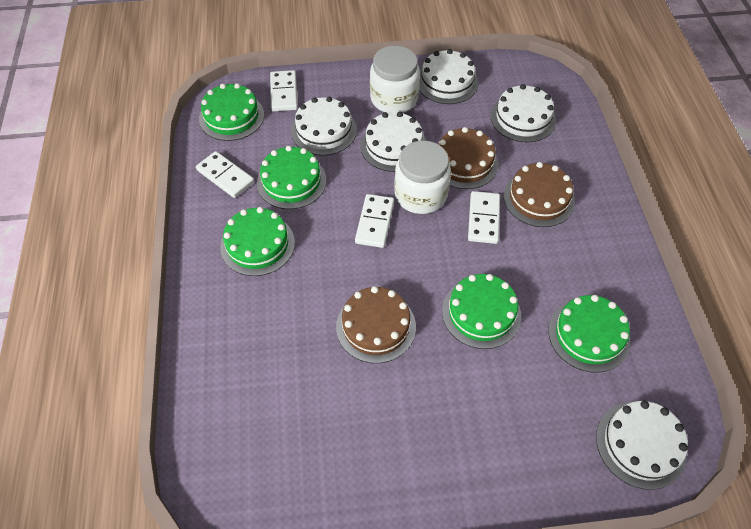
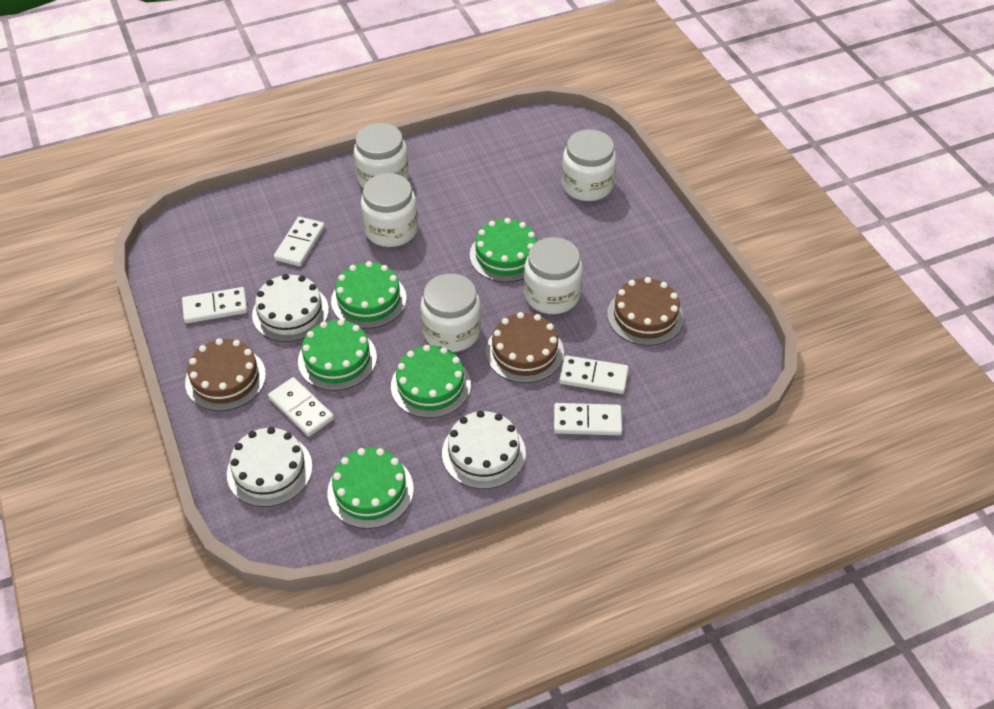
white cake: 5 -> 3
white domino: 4 -> 5
white jar: 2 -> 5

